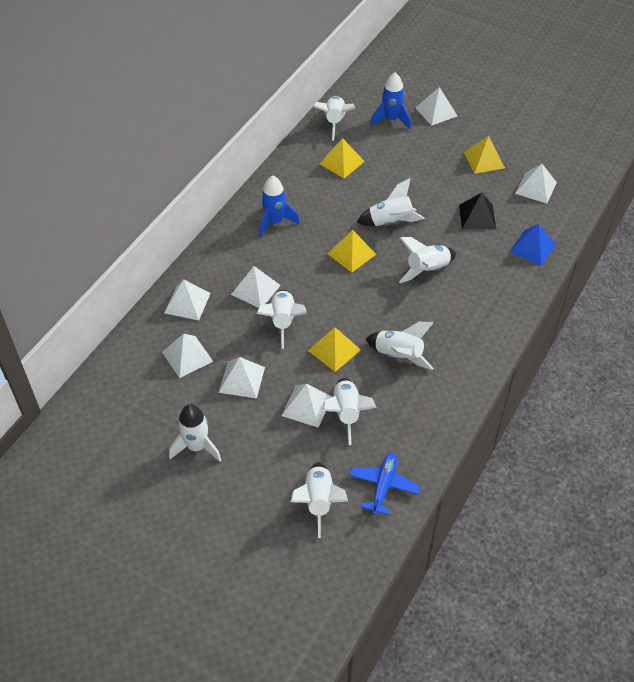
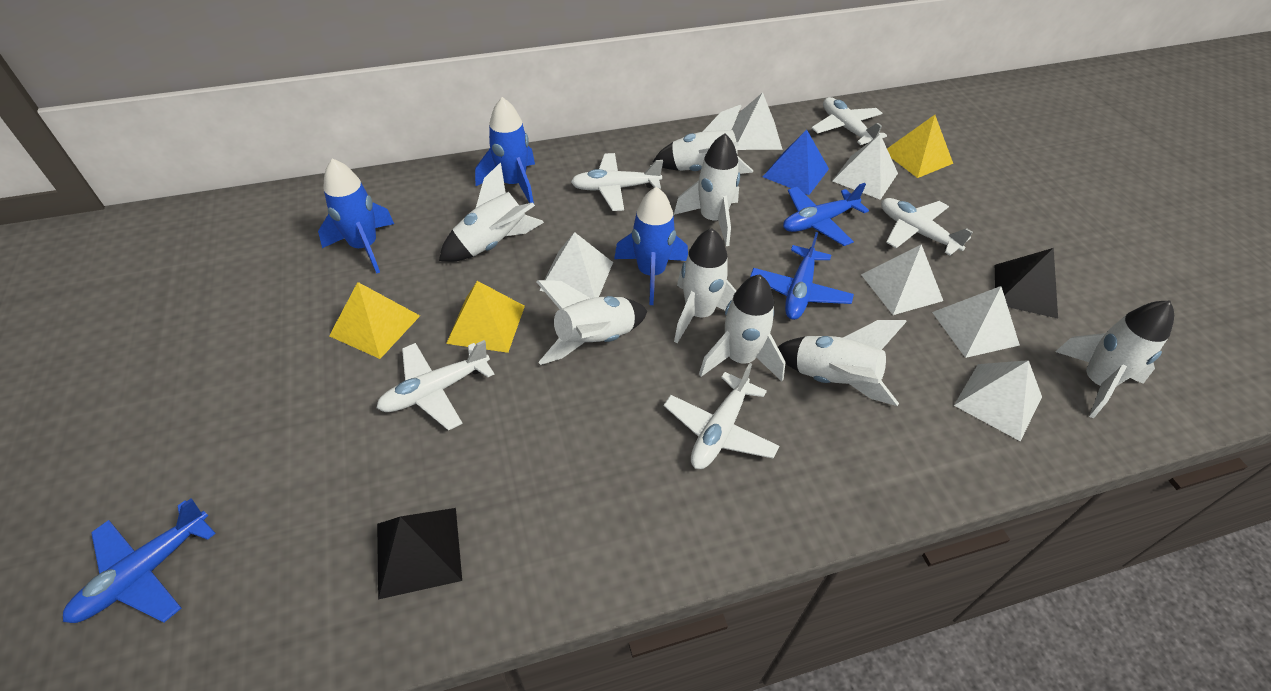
black pyramid: 1 -> 2
blue plane: 1 -> 3
blue rocket: 2 -> 3
white plane: 0 -> 5
white pyramid: 7 -> 6
yellow pyramid: 4 -> 3

